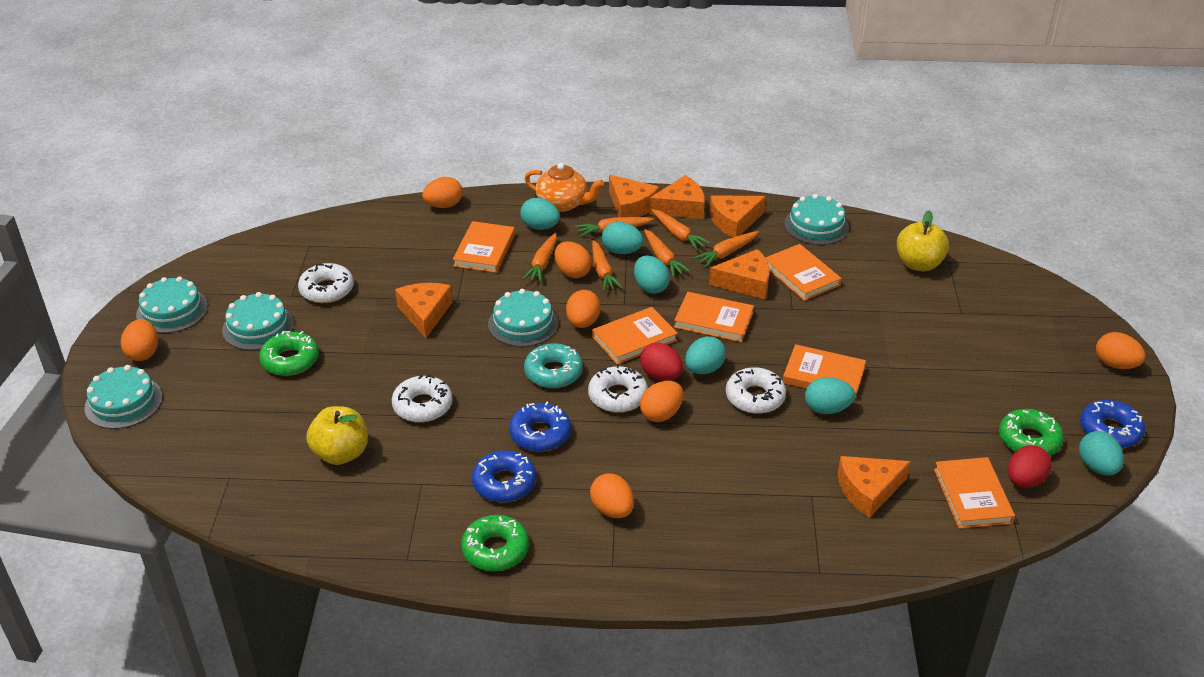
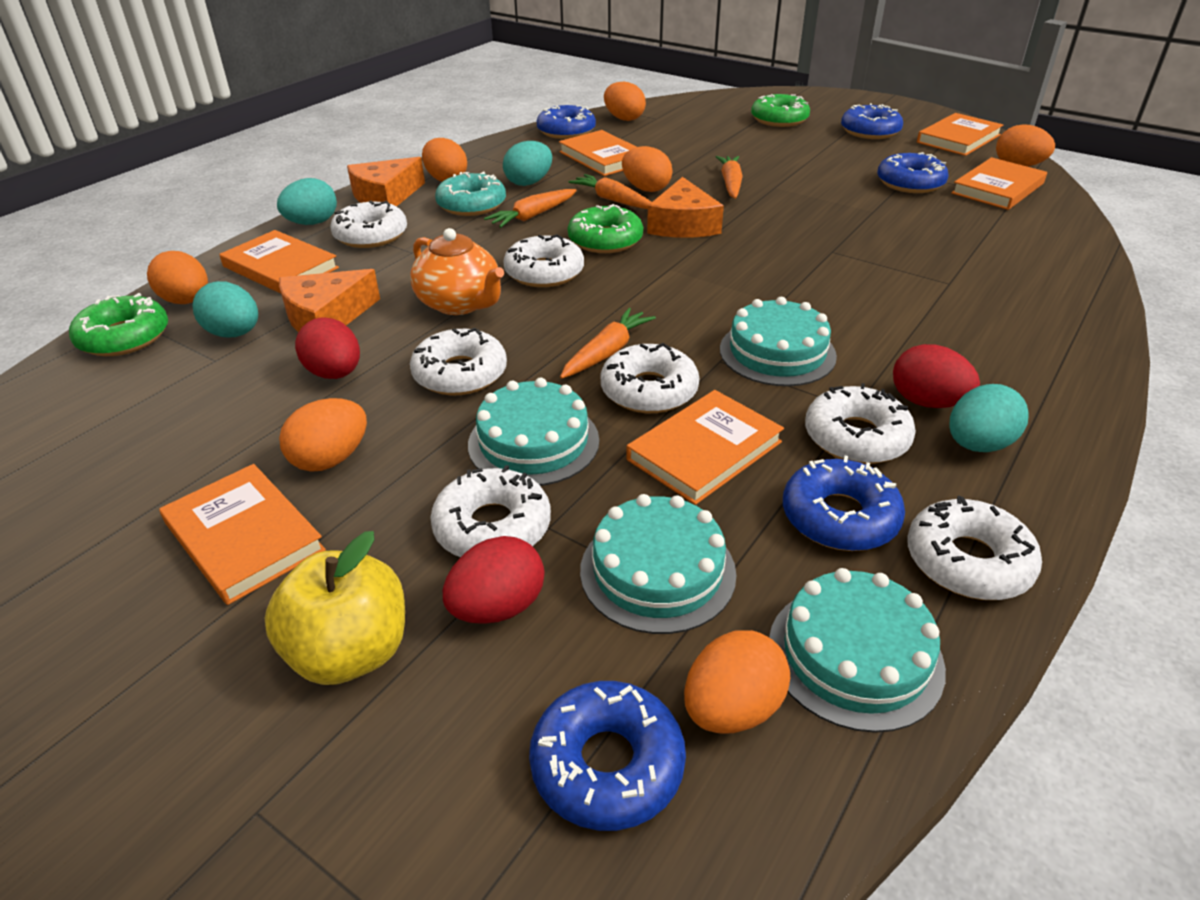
blue donut: 3 -> 5
orange carrot: 6 -> 4
orange cheese: 6 -> 3
red egg: 2 -> 3
turquoise cake: 5 -> 4
turquoise egg: 6 -> 4
white donut: 4 -> 7
yellow apple: 2 -> 1

